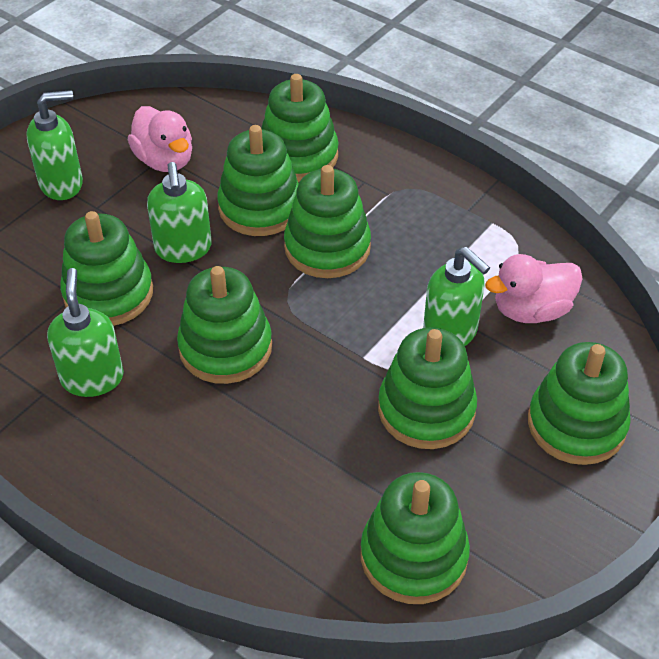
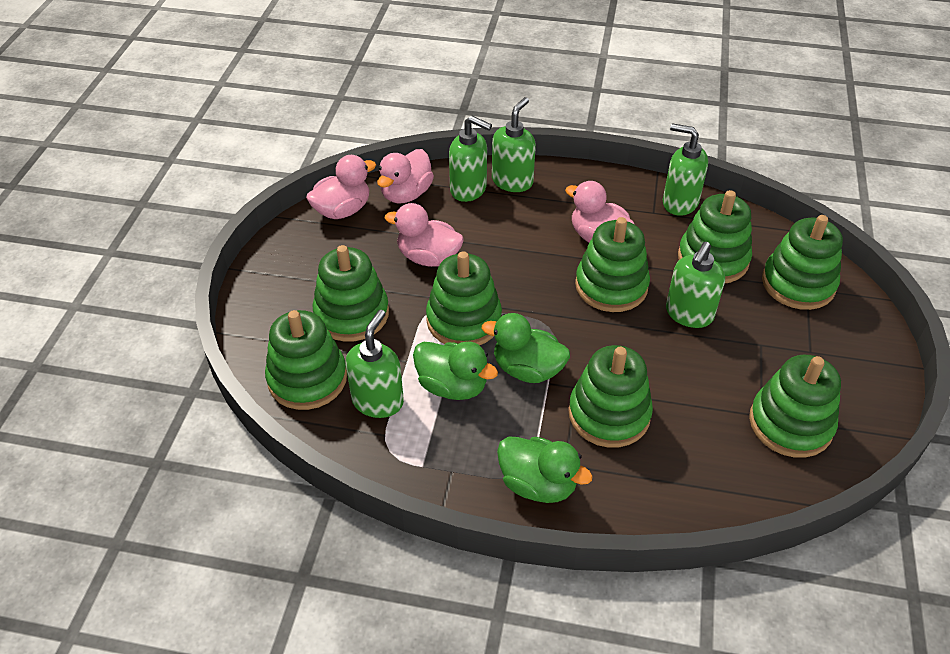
green duck: 0 -> 3
green soap dispenser: 4 -> 5
pink duck: 2 -> 4

